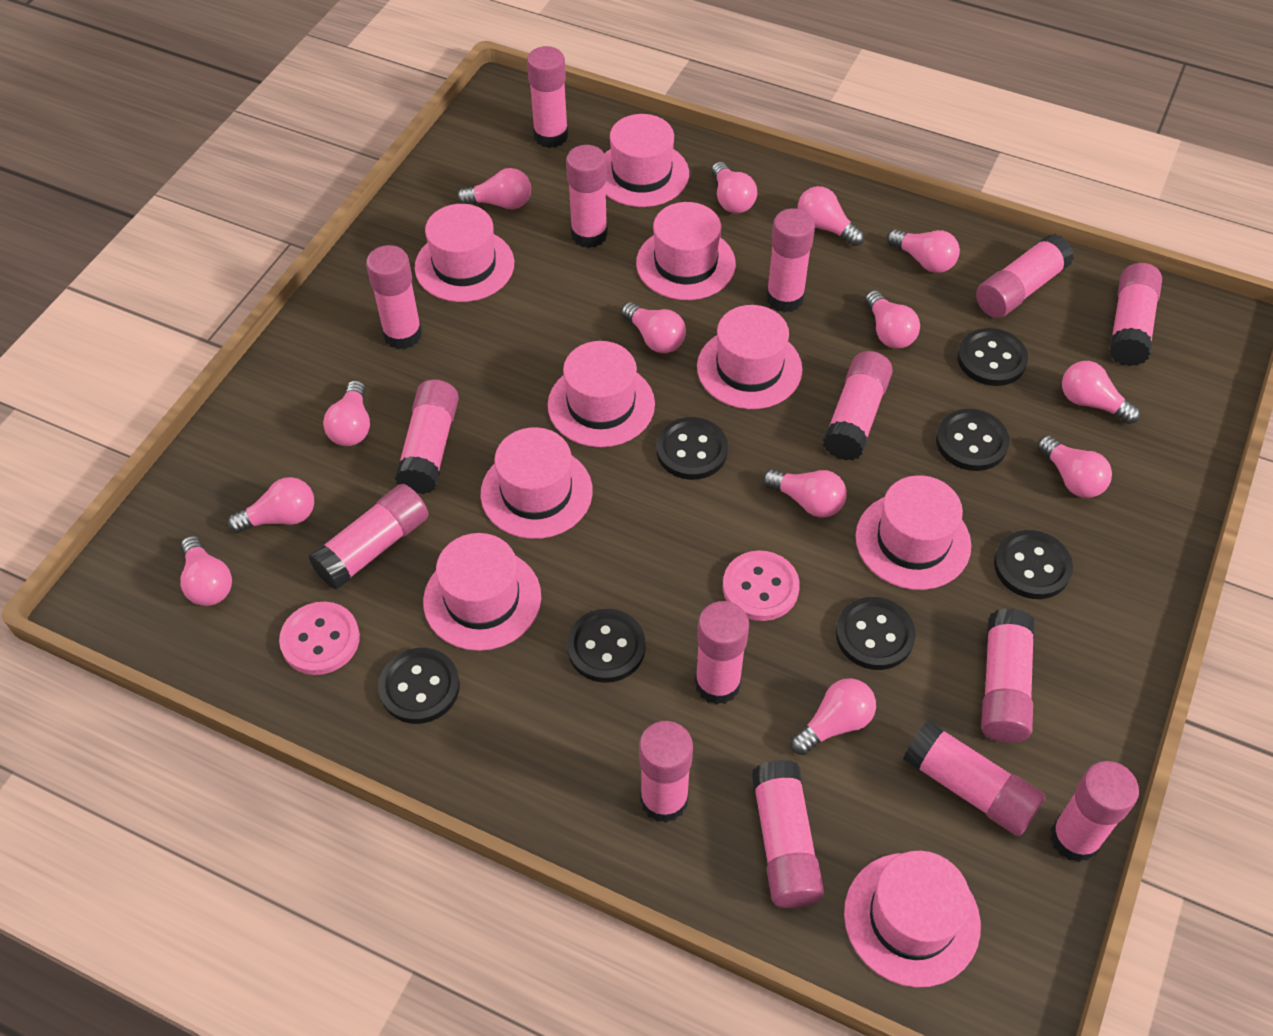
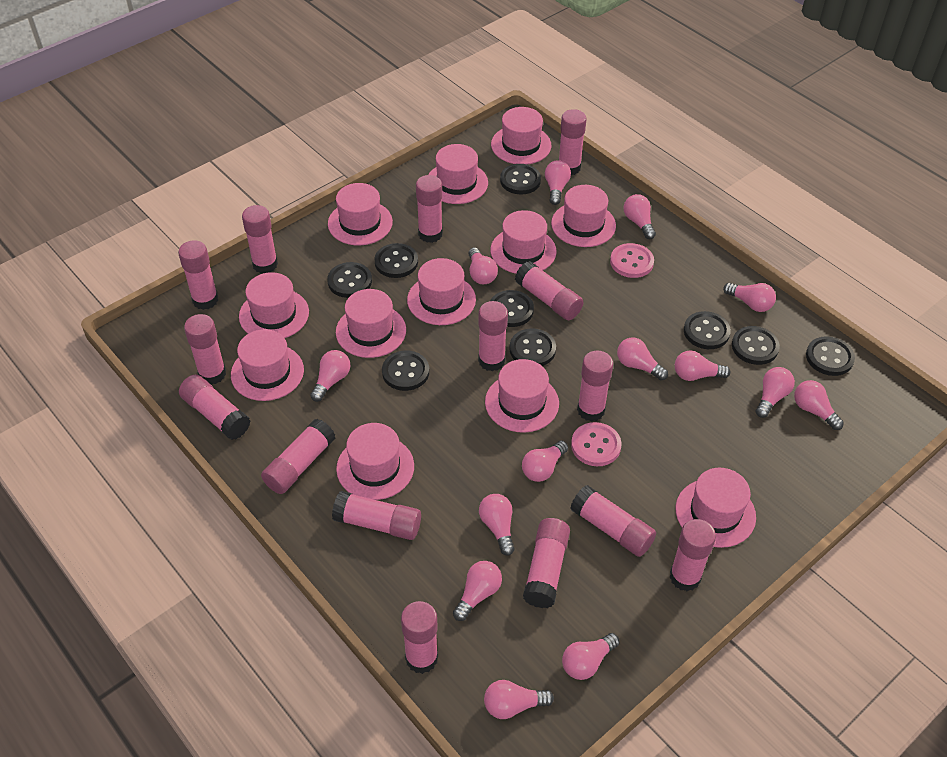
black button: 7 -> 9
pink hat: 9 -> 12
pink light bulb: 13 -> 14

